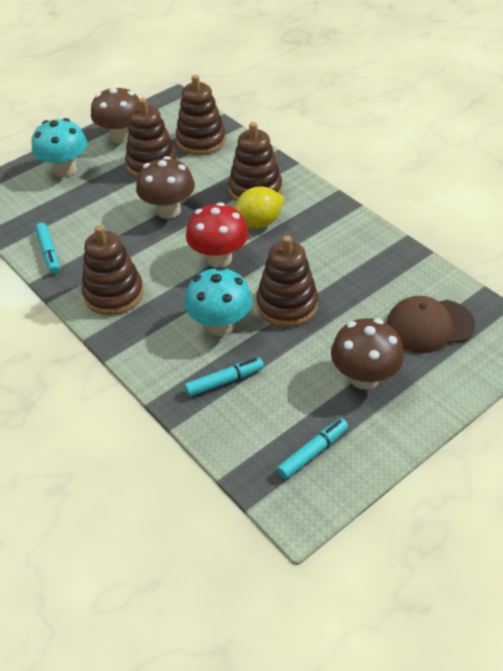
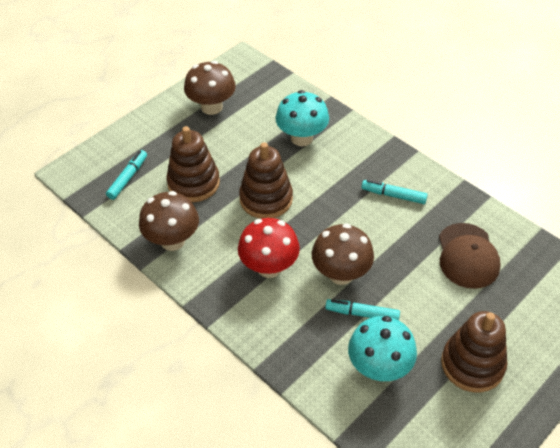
brown stacking toy: 5 -> 3
yellow lemon: 1 -> 0

